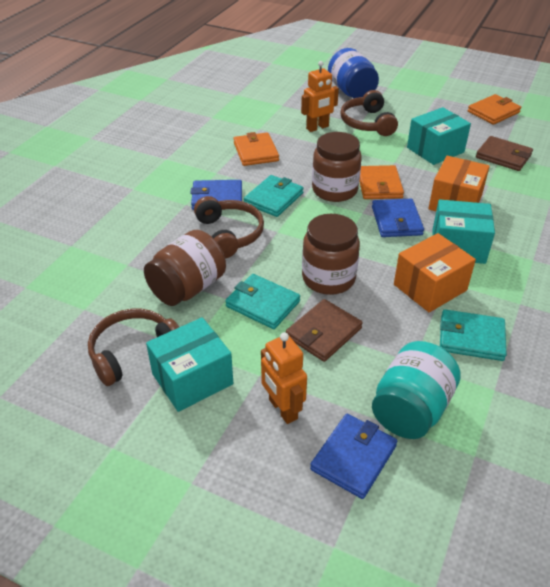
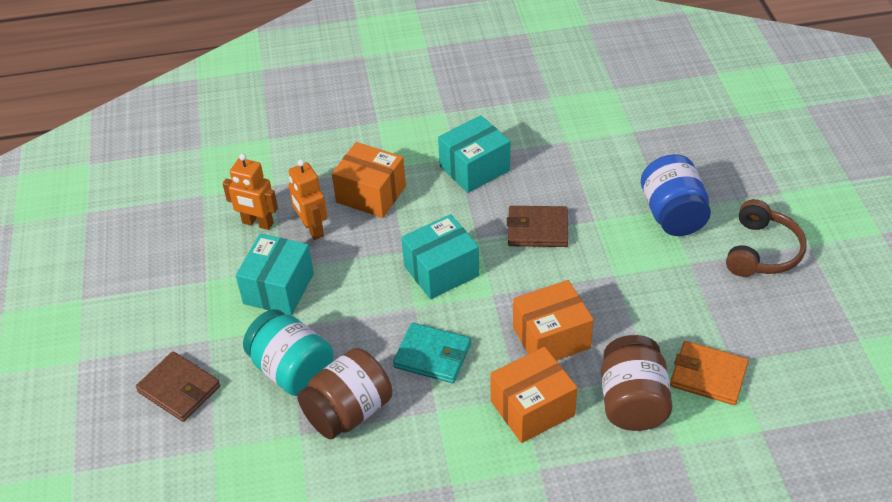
blue wallet: 3 -> 0
brown headphones: 3 -> 1
brown jar: 3 -> 2
orange box: 2 -> 3
orange wallet: 3 -> 1
turquoise wallet: 3 -> 1

